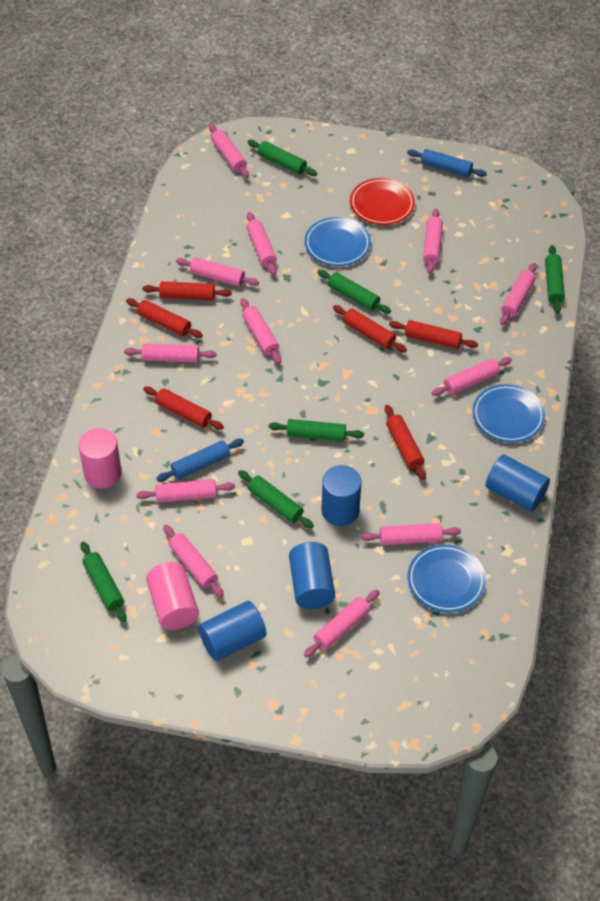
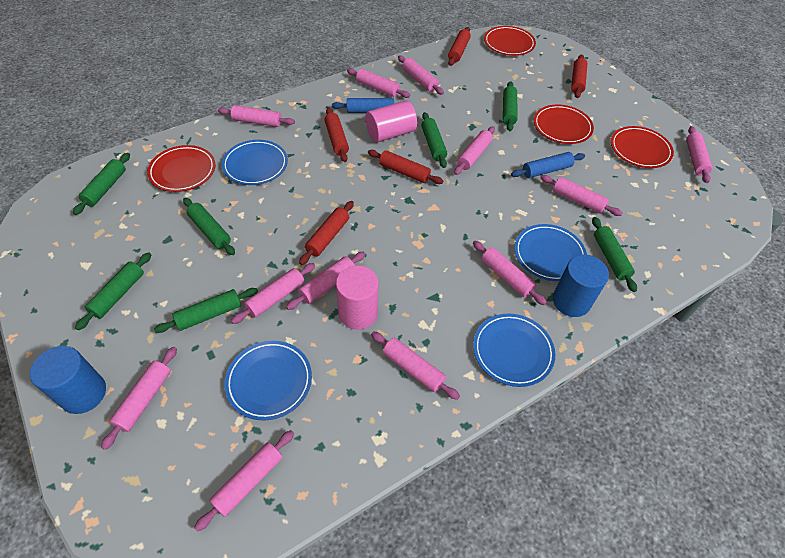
blue cylinder: 4 -> 2
blue plate: 3 -> 4
green rolling pin: 6 -> 7
red plate: 1 -> 4
red rolling pin: 6 -> 5

